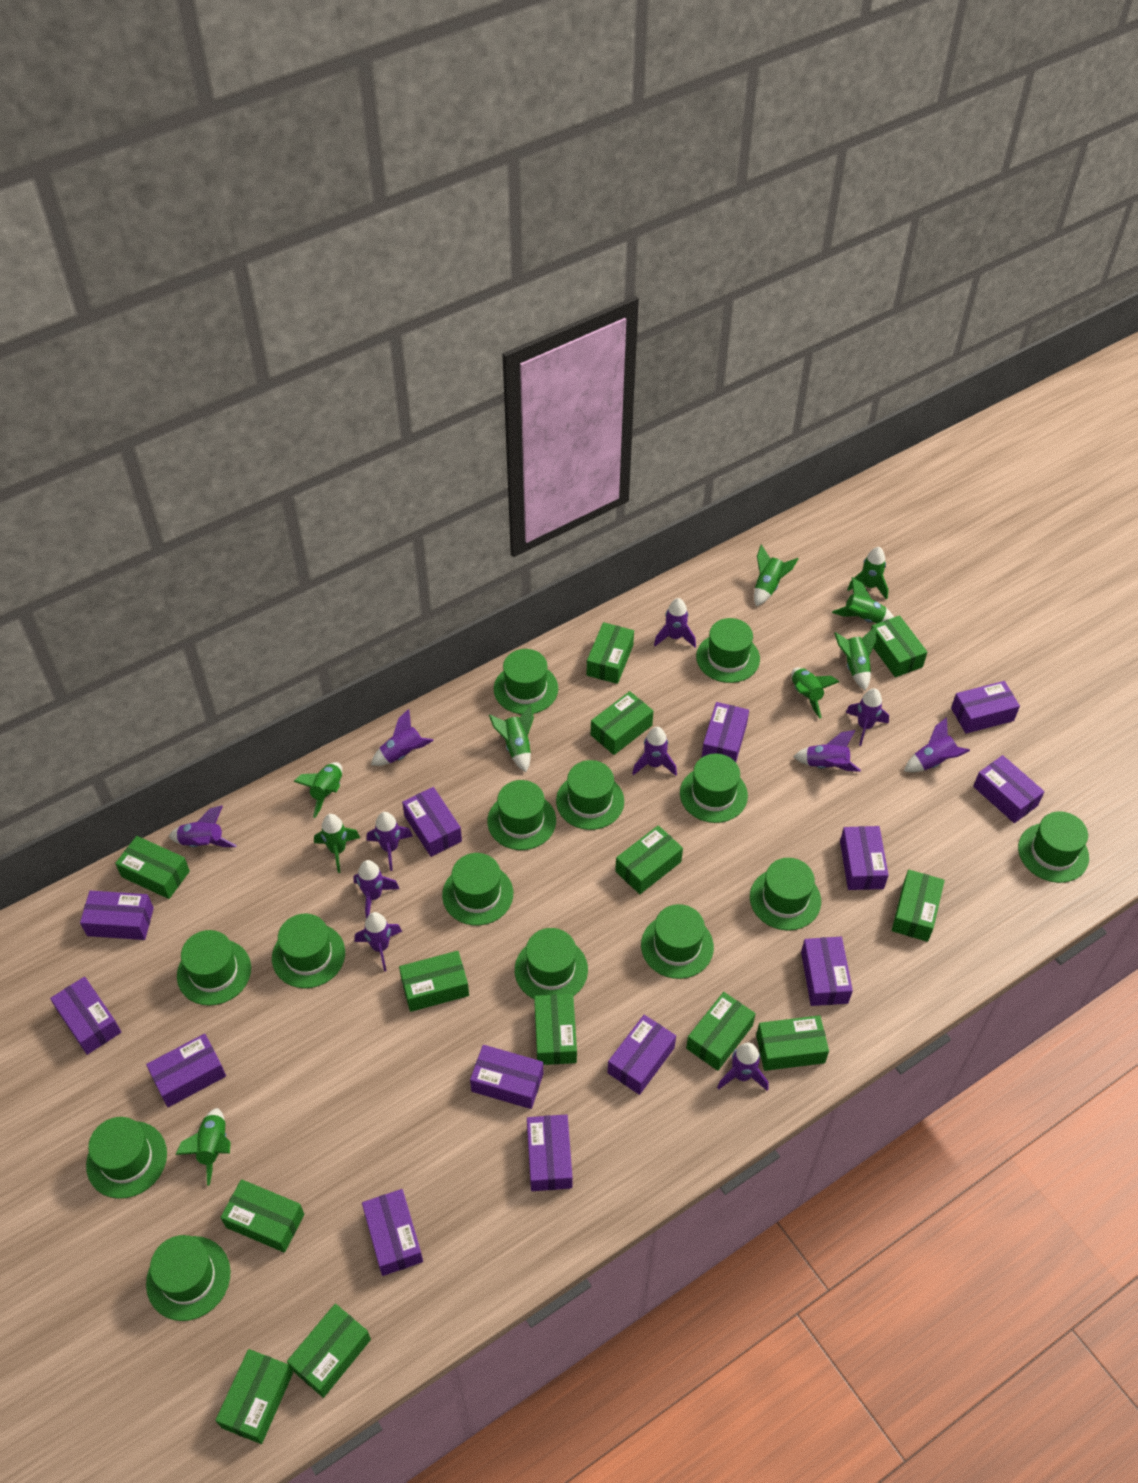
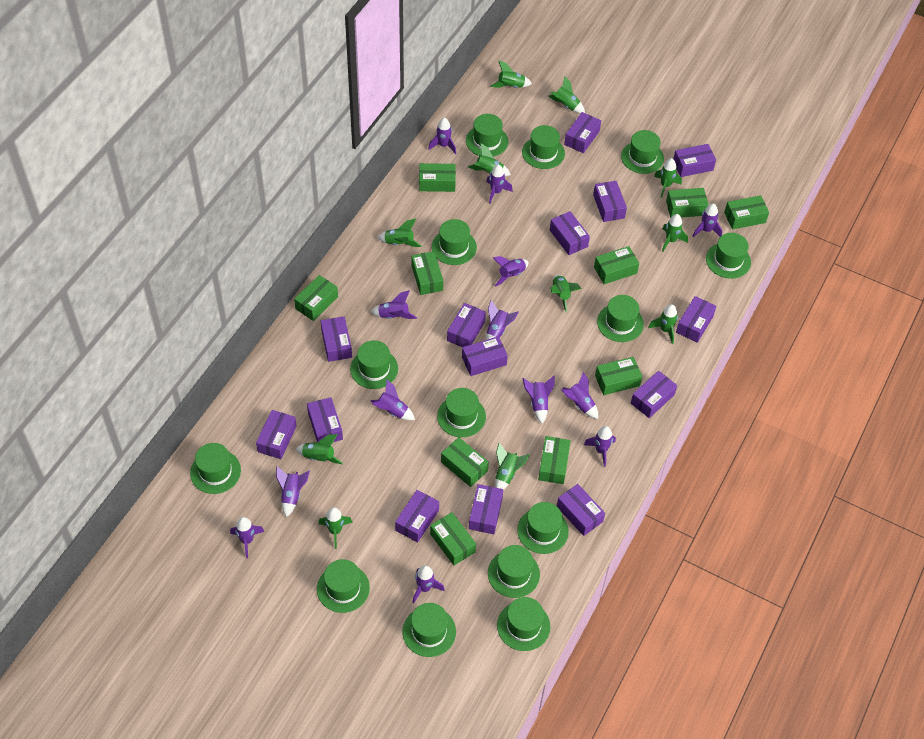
green box: 13 -> 10
green rocket: 9 -> 11
purple box: 13 -> 14
purple rocket: 11 -> 13

